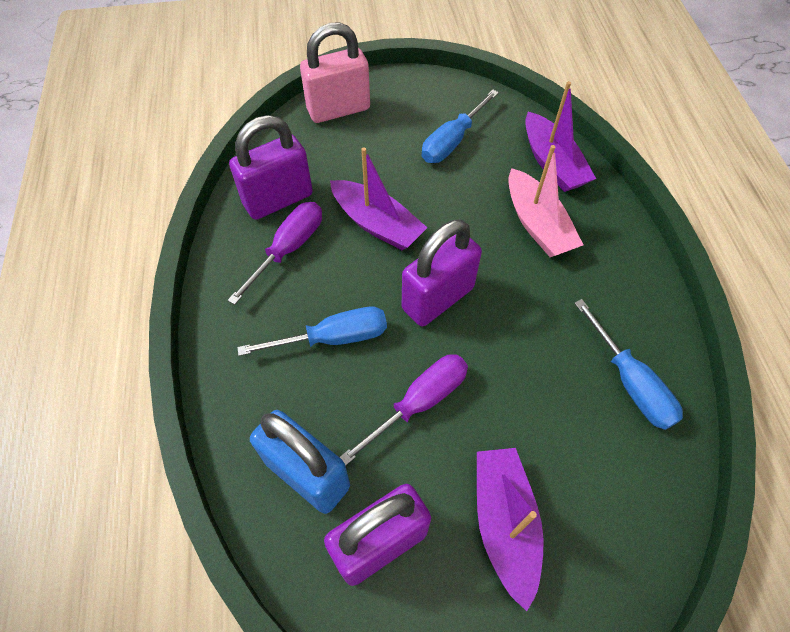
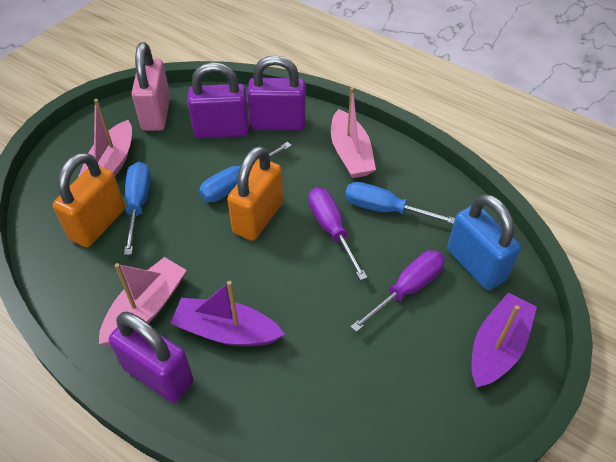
orange padlock: 0 -> 2
pink boat: 1 -> 3
purple boat: 3 -> 2

